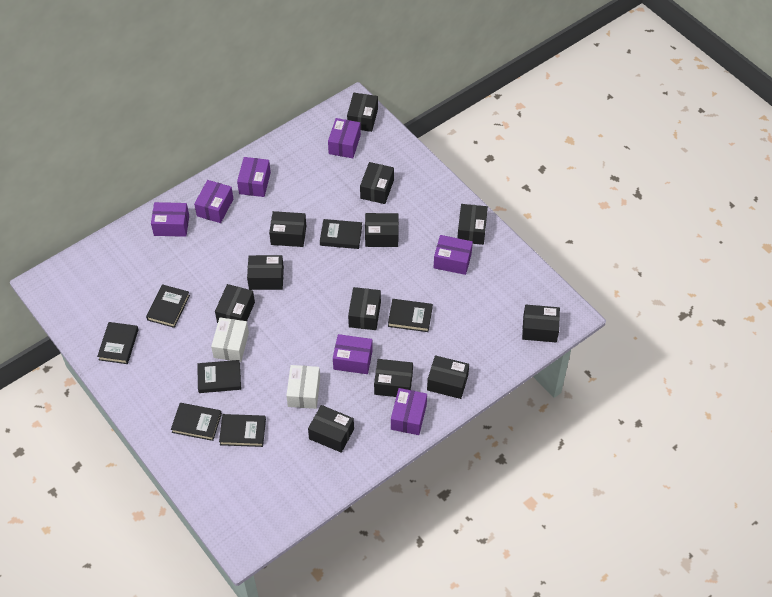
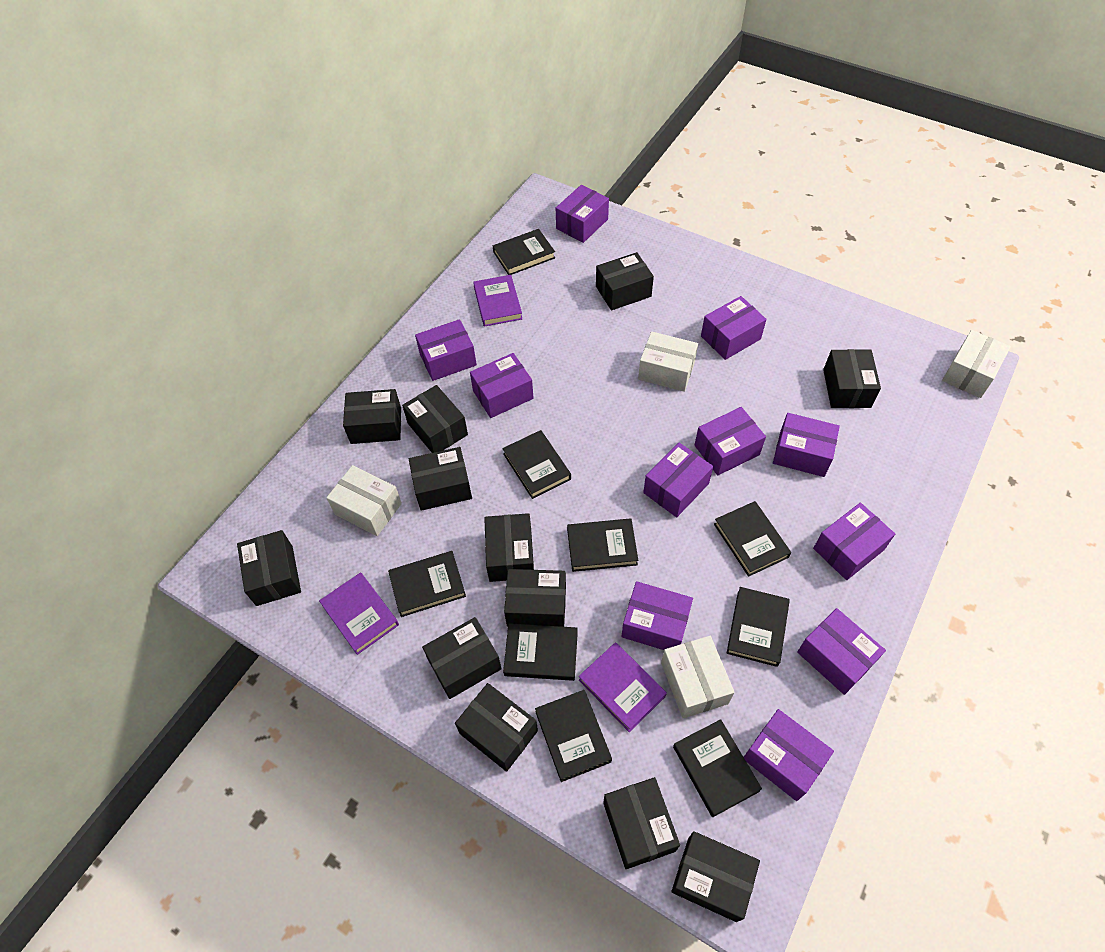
black book: 7 -> 9
purple book: 0 -> 3
purple box: 7 -> 11
white box: 2 -> 4

